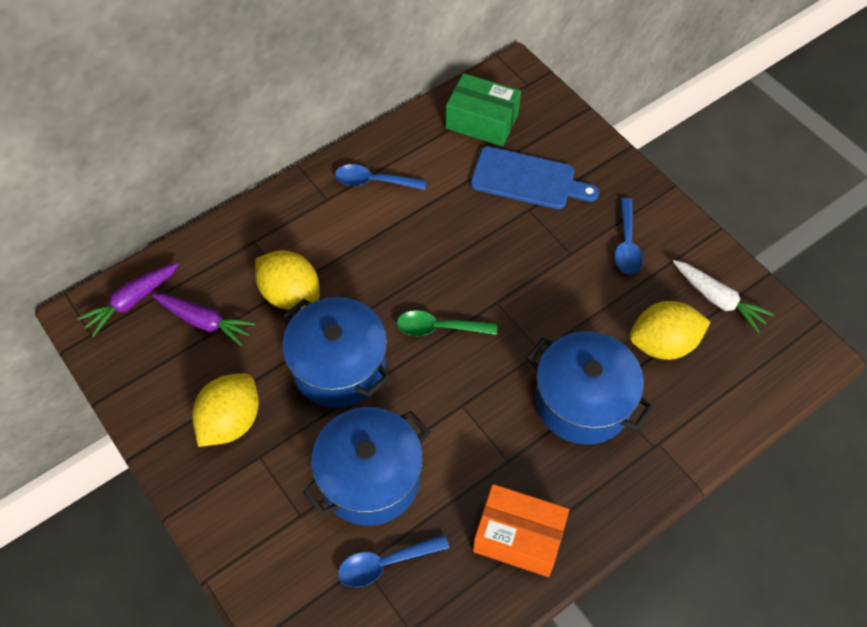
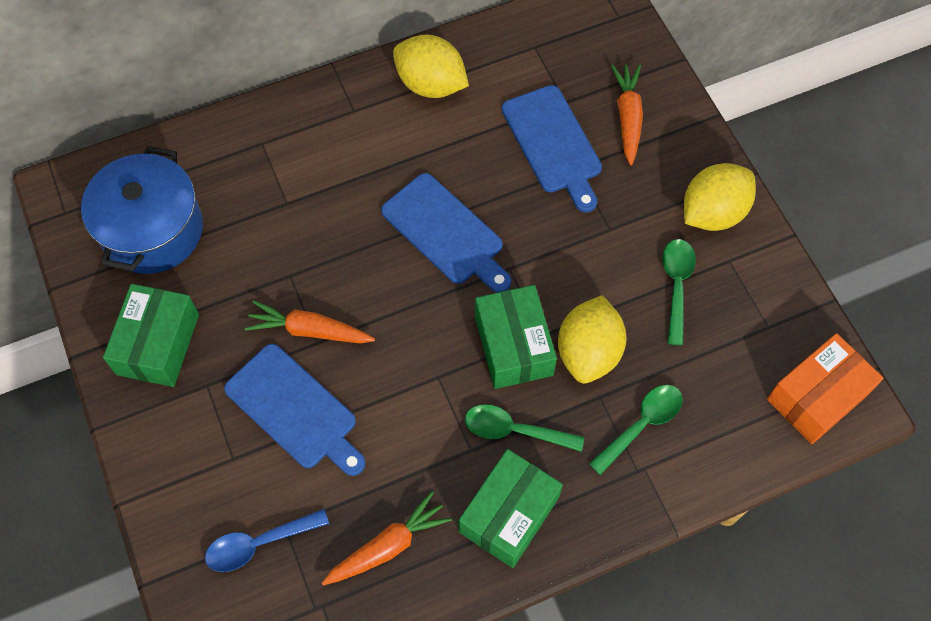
blue cutting board: 1 -> 3
blue pot: 3 -> 1
blue spoon: 3 -> 1
green box: 1 -> 3
green spoon: 1 -> 3
orange carrot: 0 -> 3
purple carrot: 2 -> 0
white carrot: 1 -> 0

